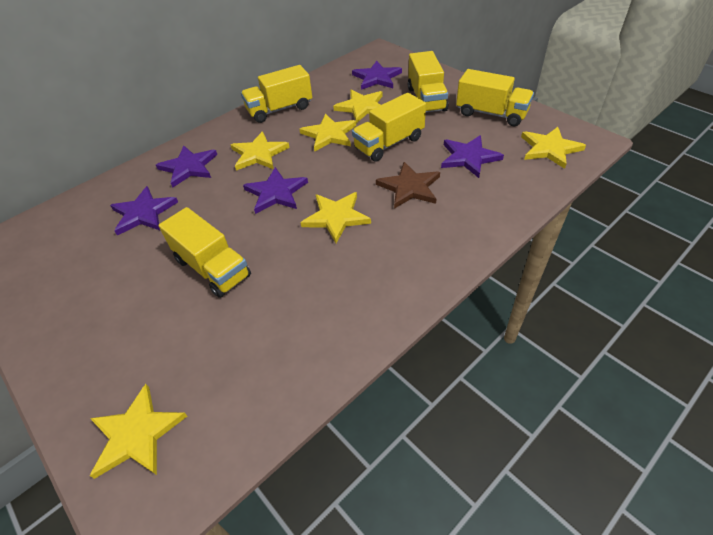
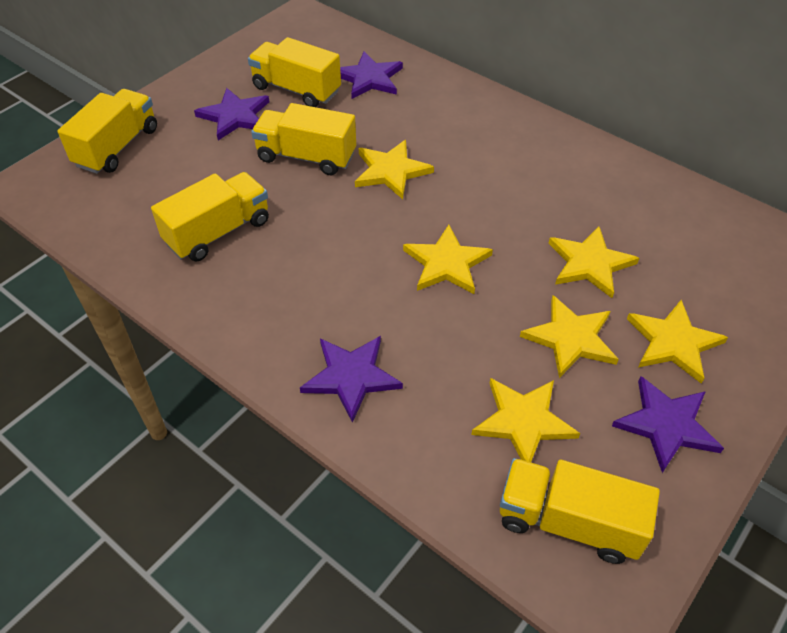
brown star: 1 -> 0
purple star: 5 -> 4

